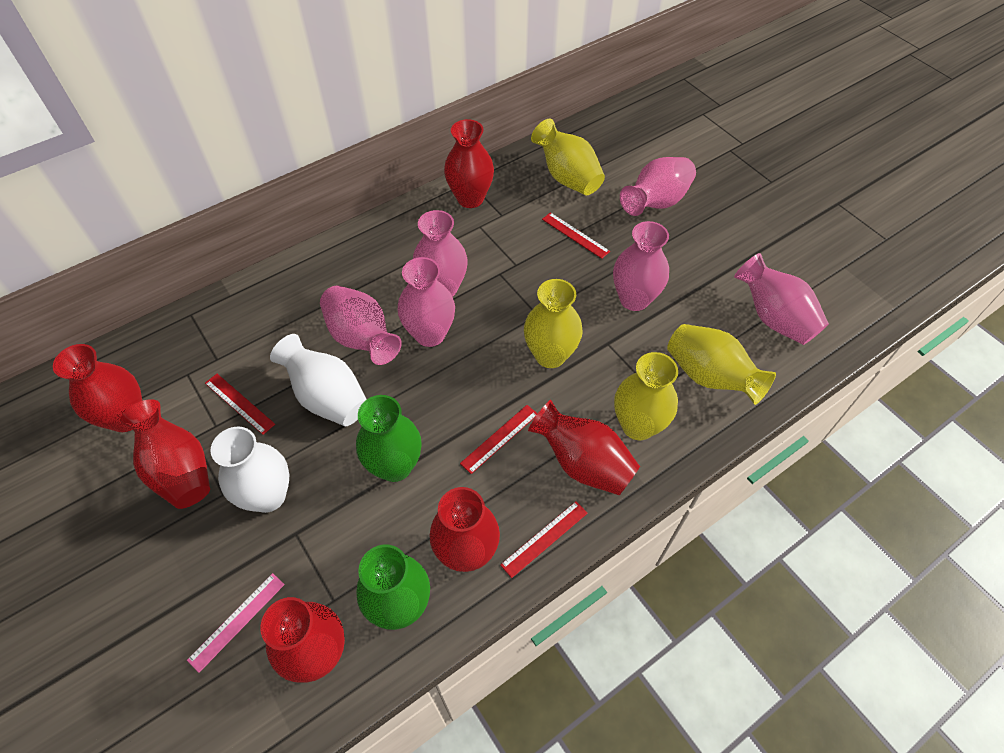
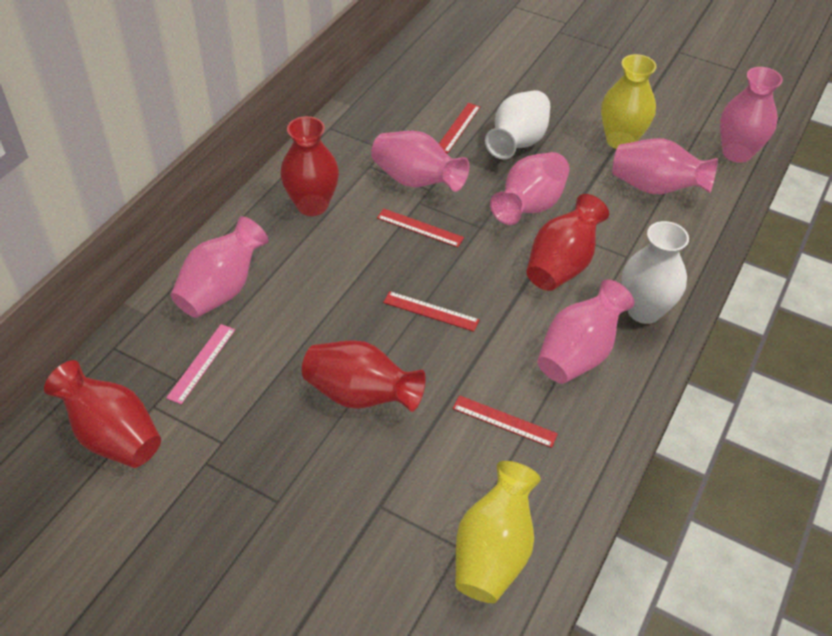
green vase: 2 -> 0
red vase: 6 -> 4
yellow vase: 4 -> 2

